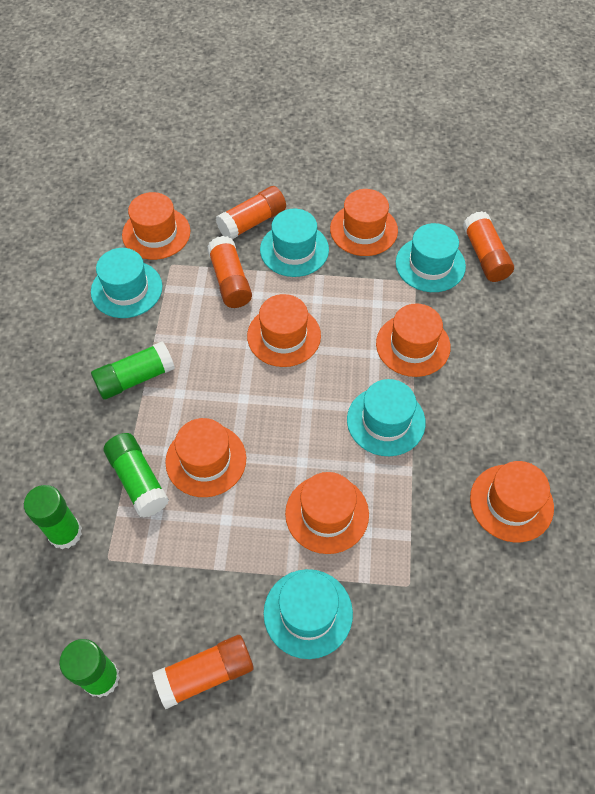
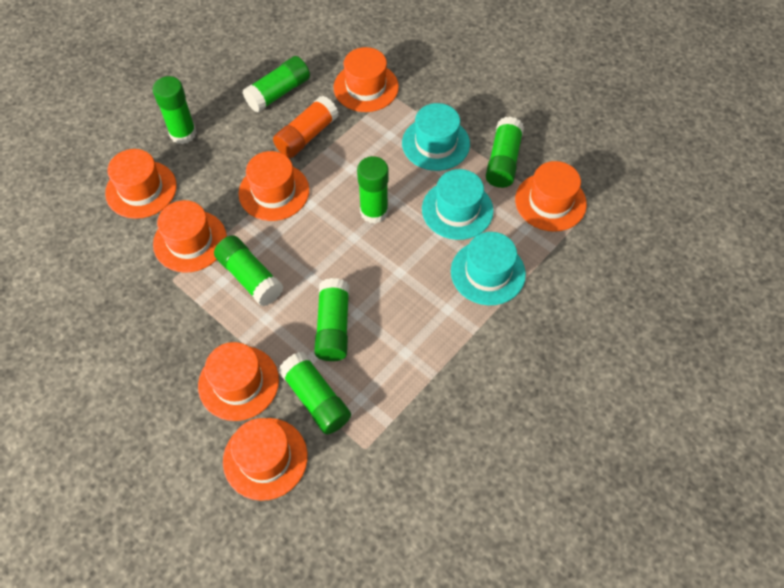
green glue stick: 4 -> 7
orange glue stick: 4 -> 1
turquoise hat: 5 -> 3

